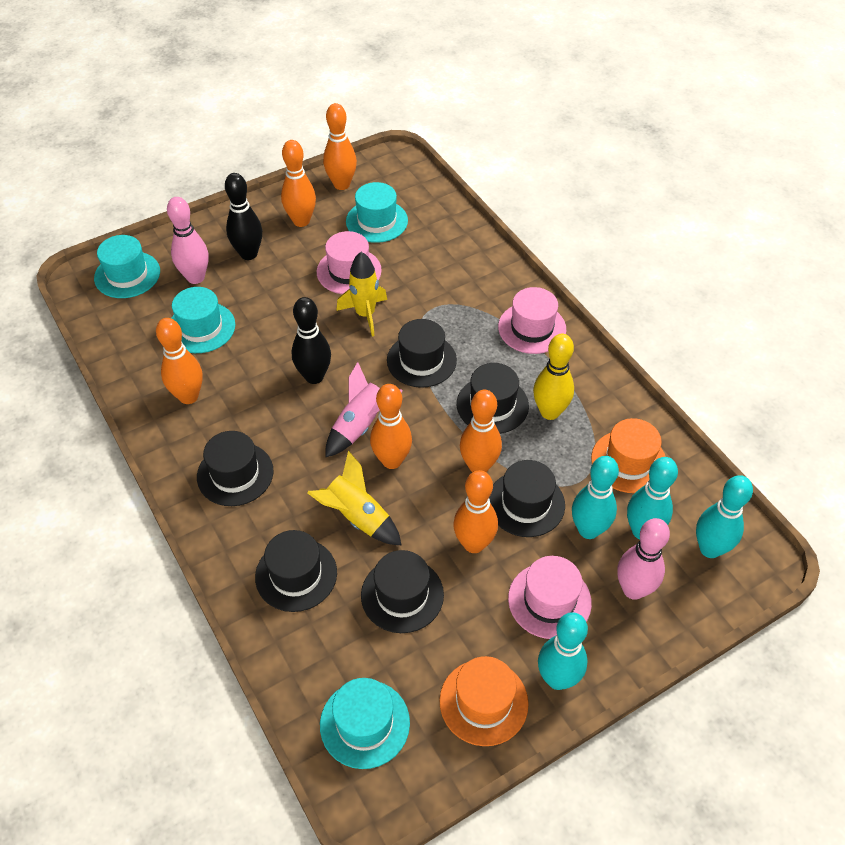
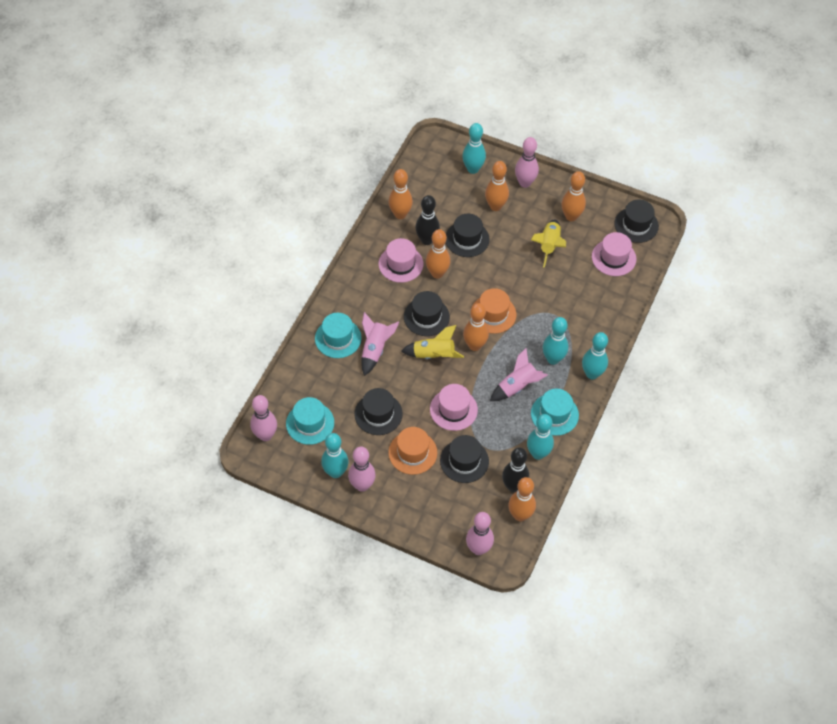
black hat: 6 -> 5
pink bowling pin: 2 -> 4
pink rocket: 1 -> 2
turquoise bowling pin: 4 -> 5
turquoise hat: 4 -> 3
yellow bowling pin: 1 -> 0

